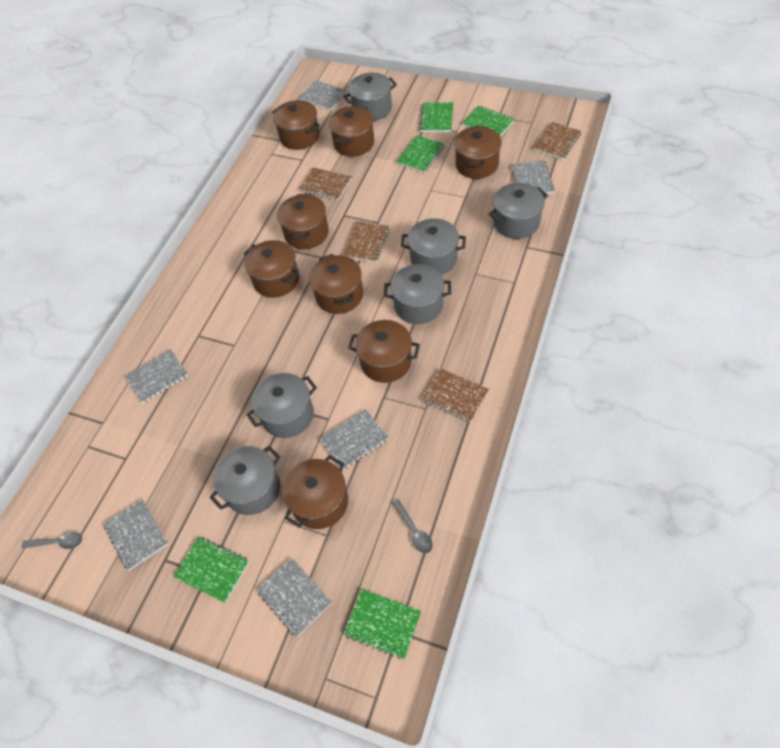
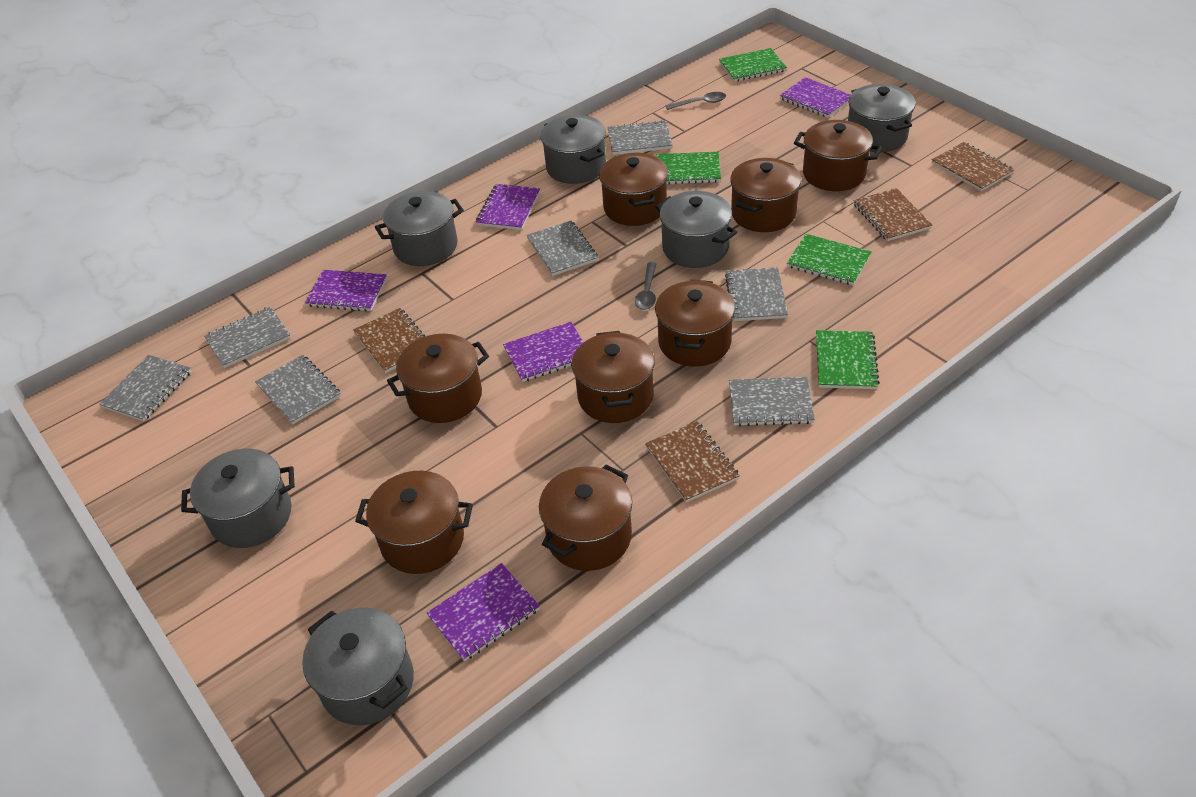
green notebook: 5 -> 4
grey notebook: 6 -> 7
purple notebook: 0 -> 5

